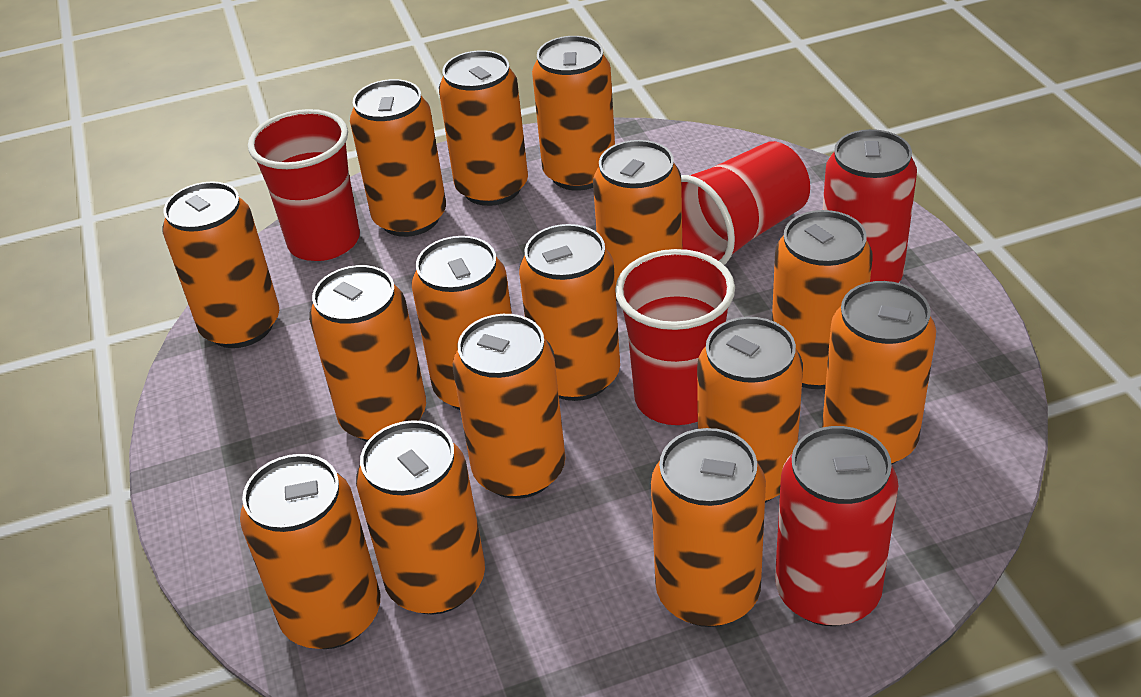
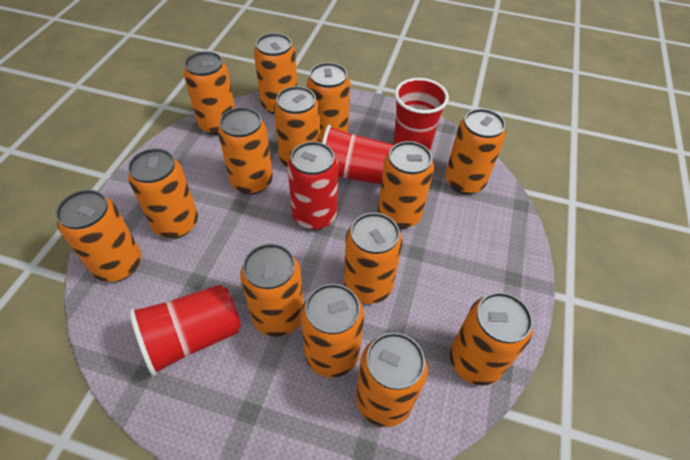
orange can: 15 -> 14
red can: 2 -> 1

